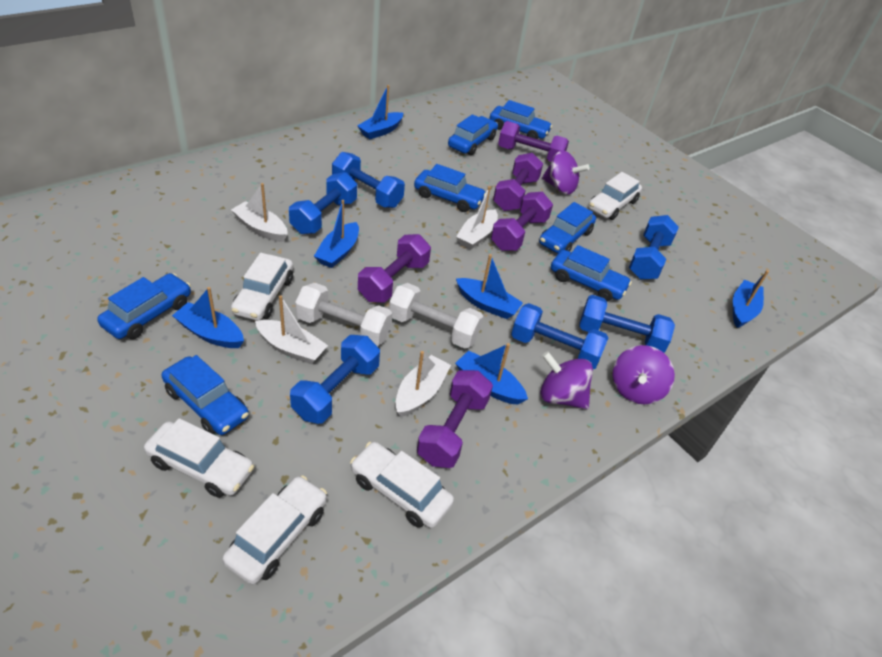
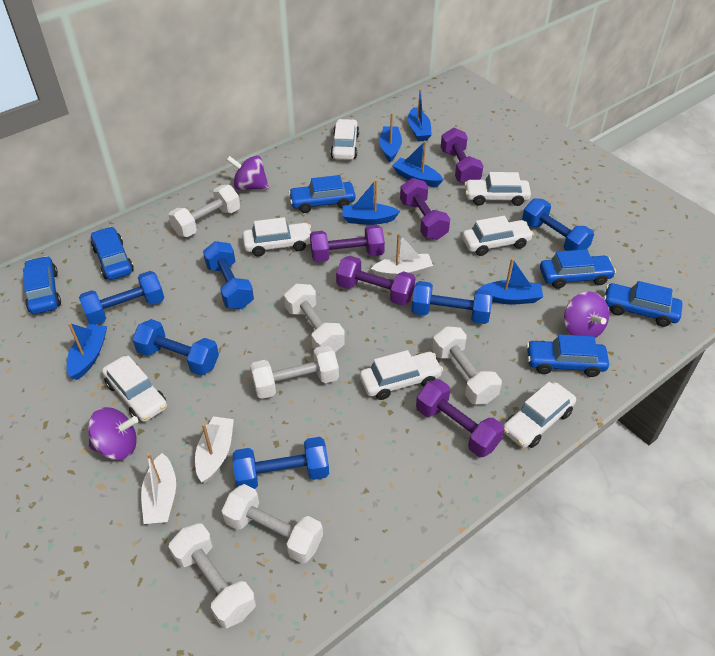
blue car: 7 -> 6
white boat: 4 -> 3
white car: 5 -> 7
white dumbbell: 2 -> 6

